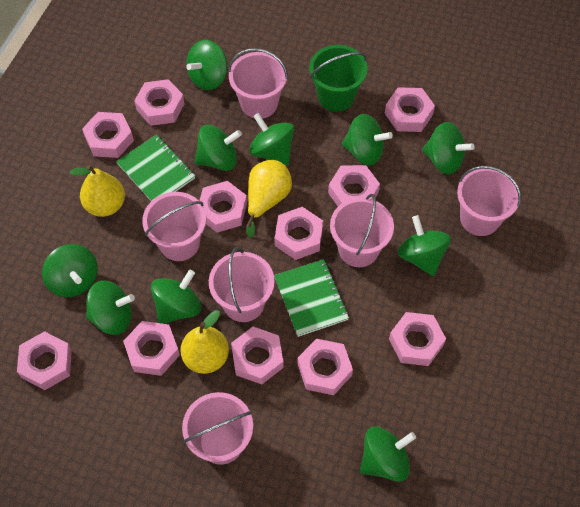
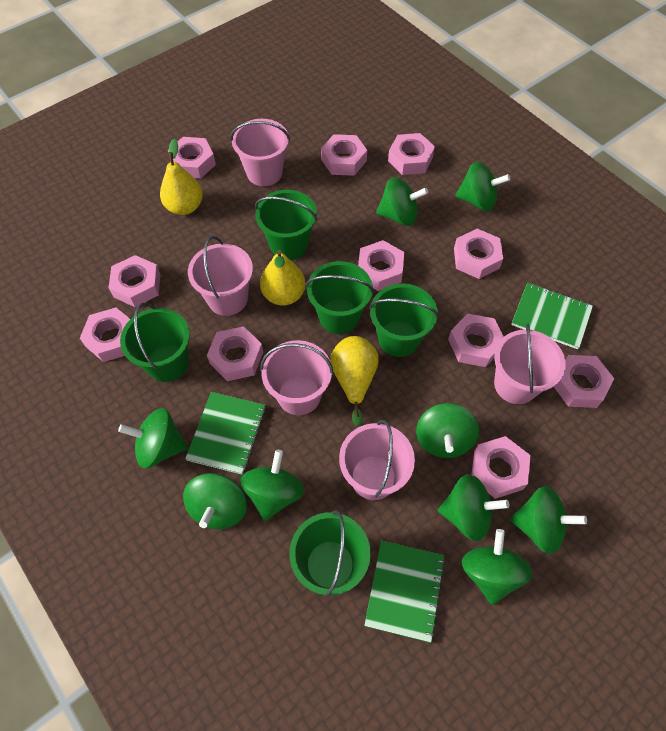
green bucket: 1 -> 5
green notebook: 2 -> 3
green spinning top: 10 -> 9
pink bucket: 6 -> 5

